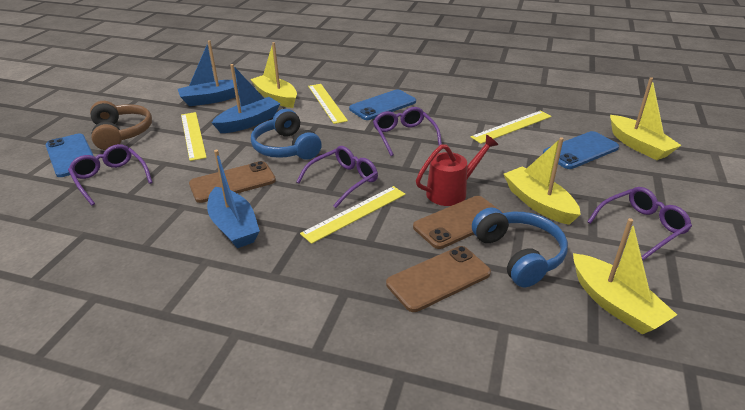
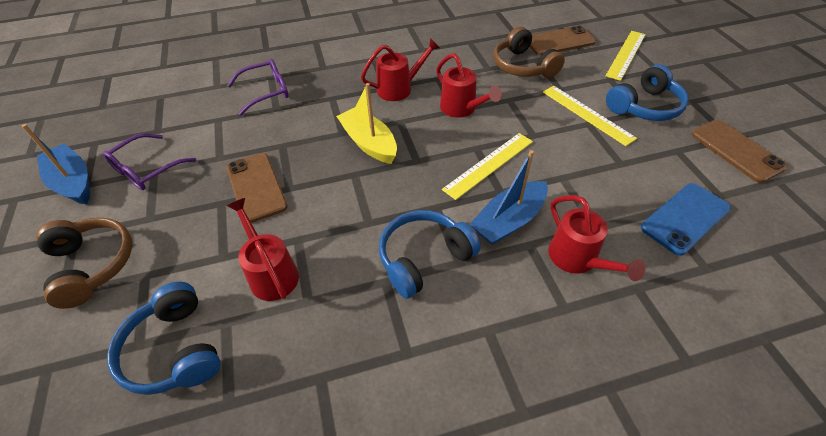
blue boat: 3 -> 2
blue headphones: 2 -> 3
blue phone: 3 -> 1
brown headphones: 1 -> 2
purple glasses: 4 -> 2
red watering can: 1 -> 4
yellow boat: 4 -> 1
yellow ruler: 4 -> 3

